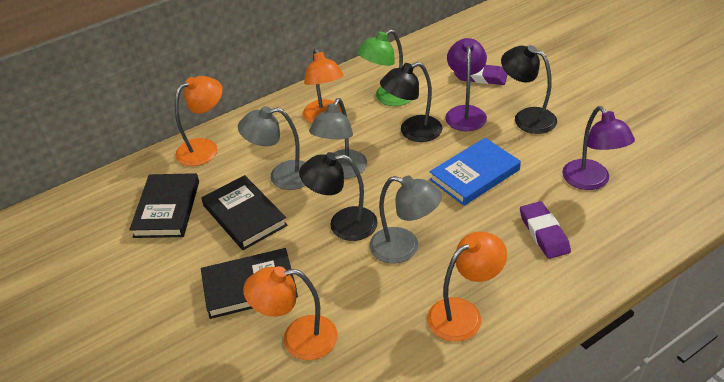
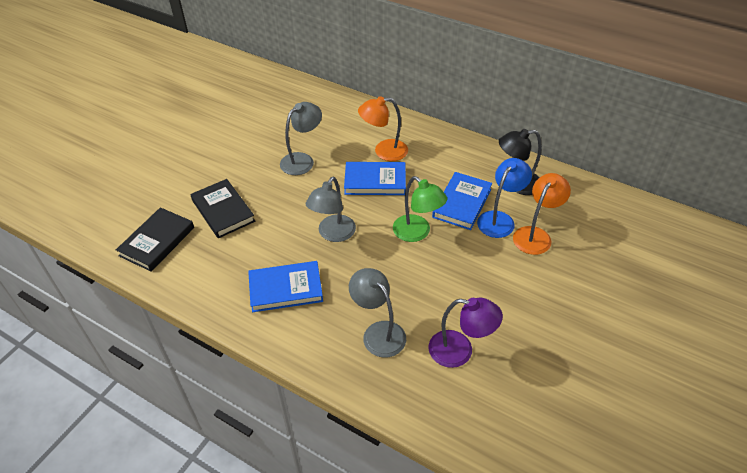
black book: 3 -> 2
black lamp: 3 -> 1
blue book: 1 -> 3
blue lamp: 0 -> 1
orange lamp: 4 -> 2
purple eraser: 2 -> 0
purple lamp: 2 -> 1

